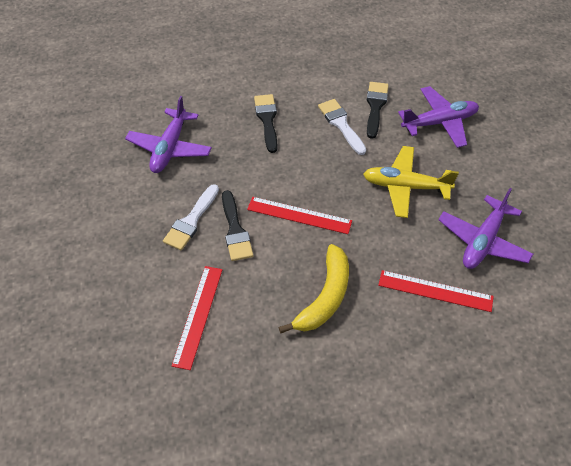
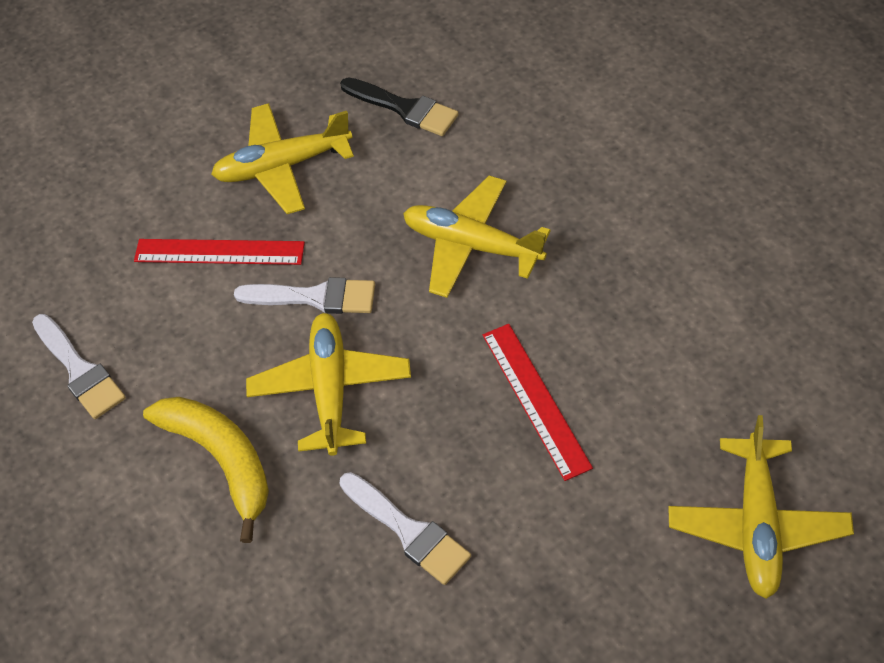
black brush: 3 -> 1
purple plane: 3 -> 0
red ruler: 3 -> 2
white brush: 2 -> 3
yellow plane: 1 -> 4

